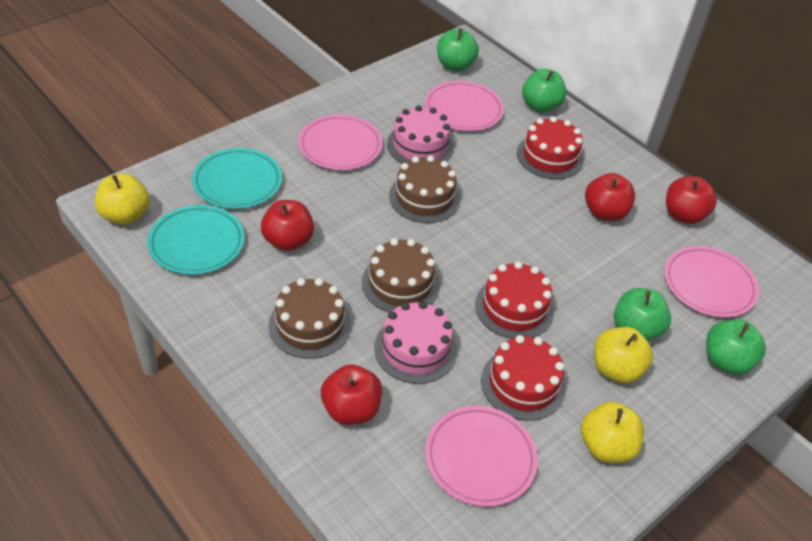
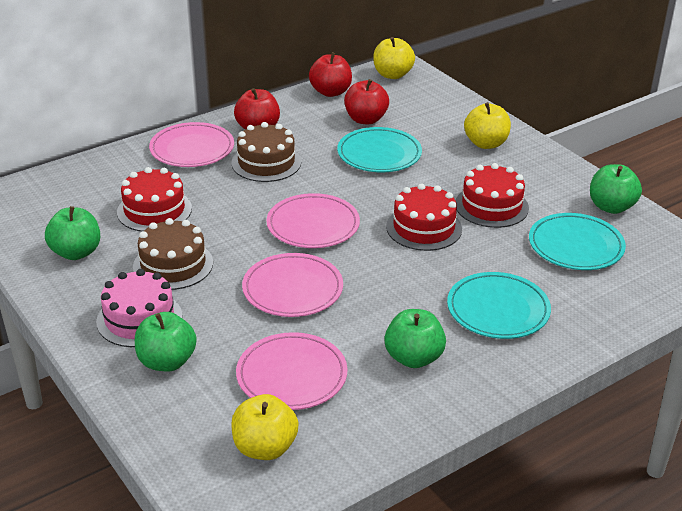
brown cake: 3 -> 2
pink cake: 2 -> 1
red apple: 4 -> 3
turquoise plate: 2 -> 3

